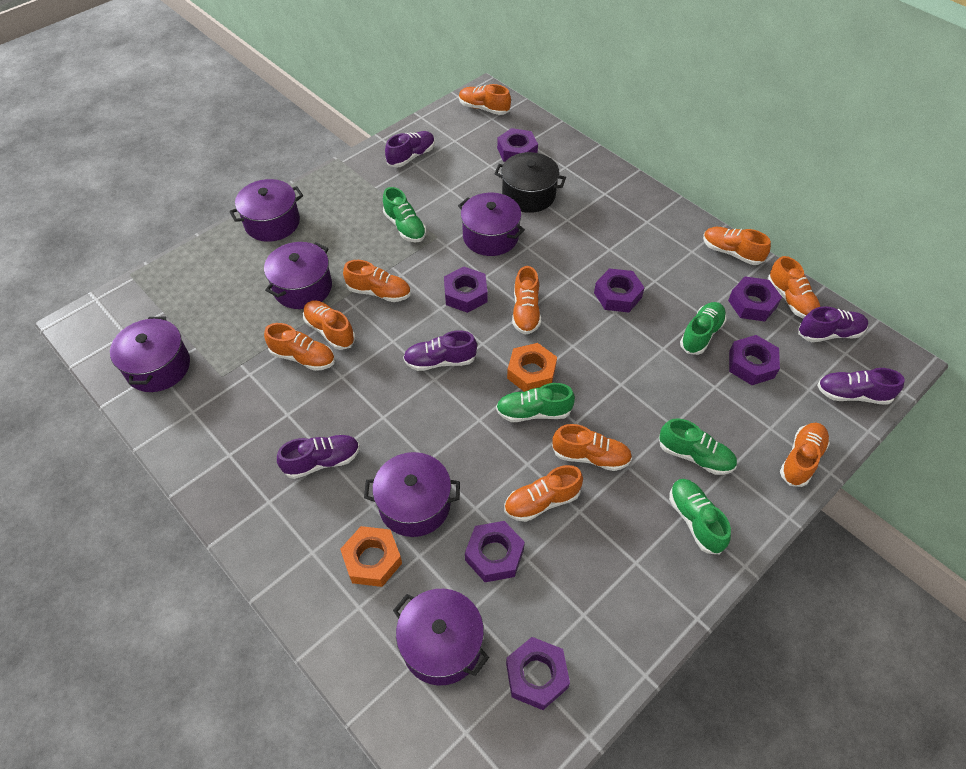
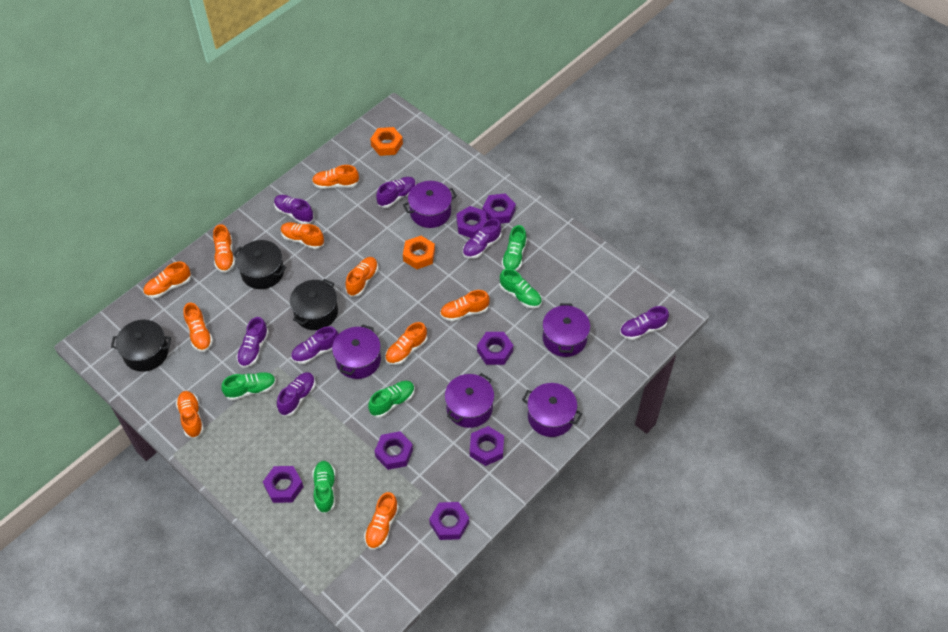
black pot: 1 -> 3
purple pot: 6 -> 5
purple shoe: 5 -> 7

